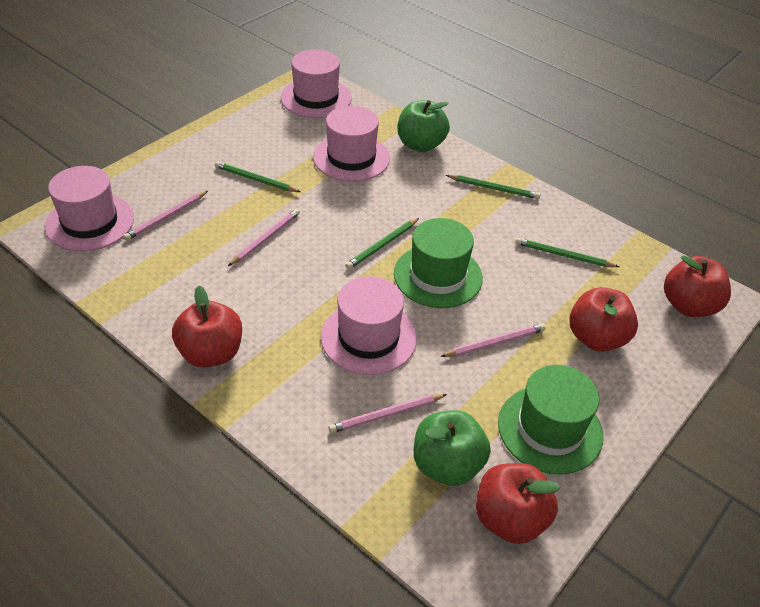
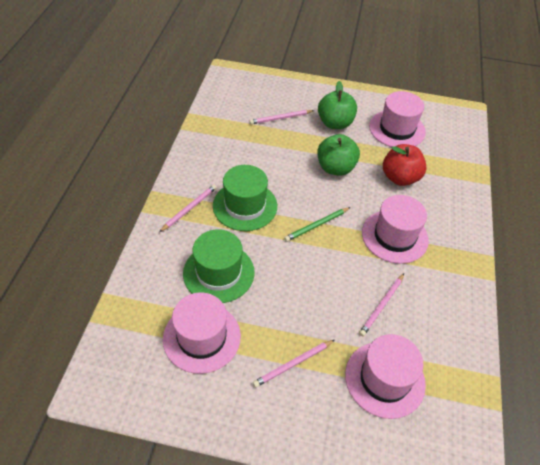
green pencil: 4 -> 1
red apple: 4 -> 1

